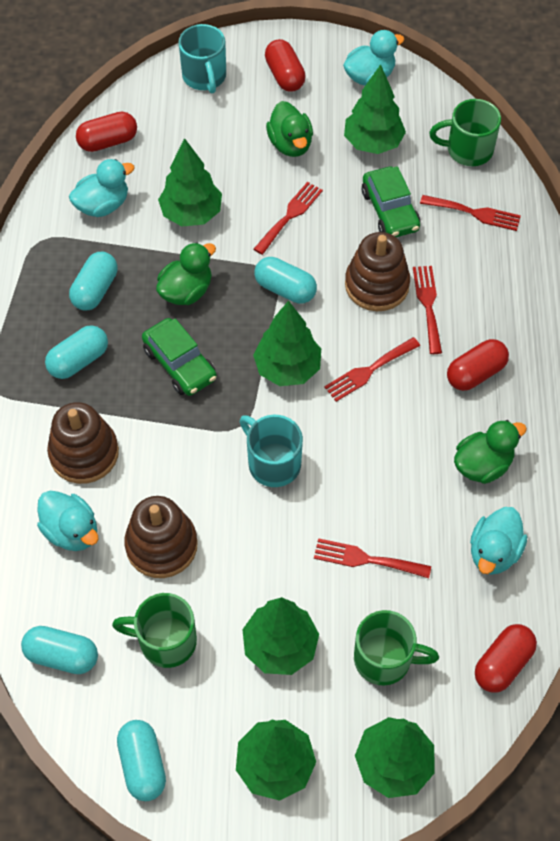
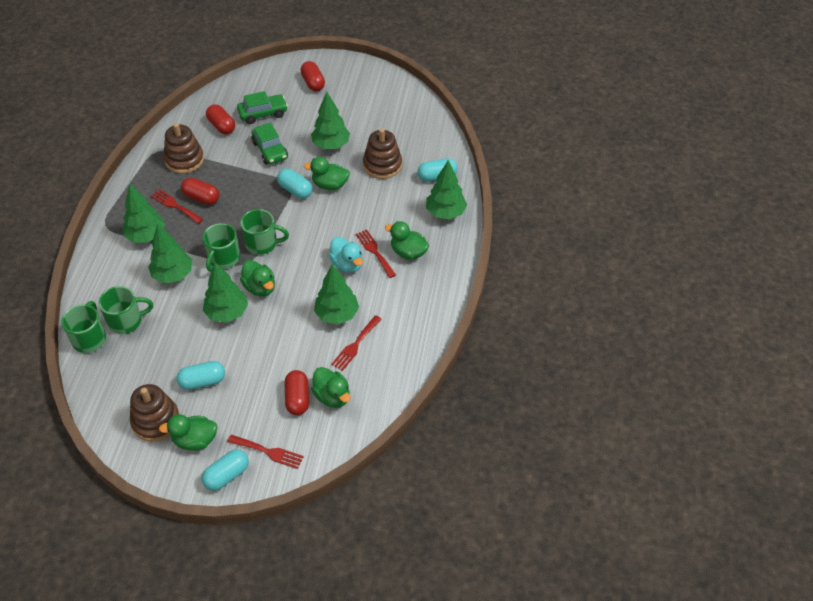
green duck: 3 -> 5
green mug: 3 -> 4
red fork: 5 -> 4
turquoise capsule: 5 -> 4
turquoise duck: 4 -> 1
turquoise mug: 2 -> 0

